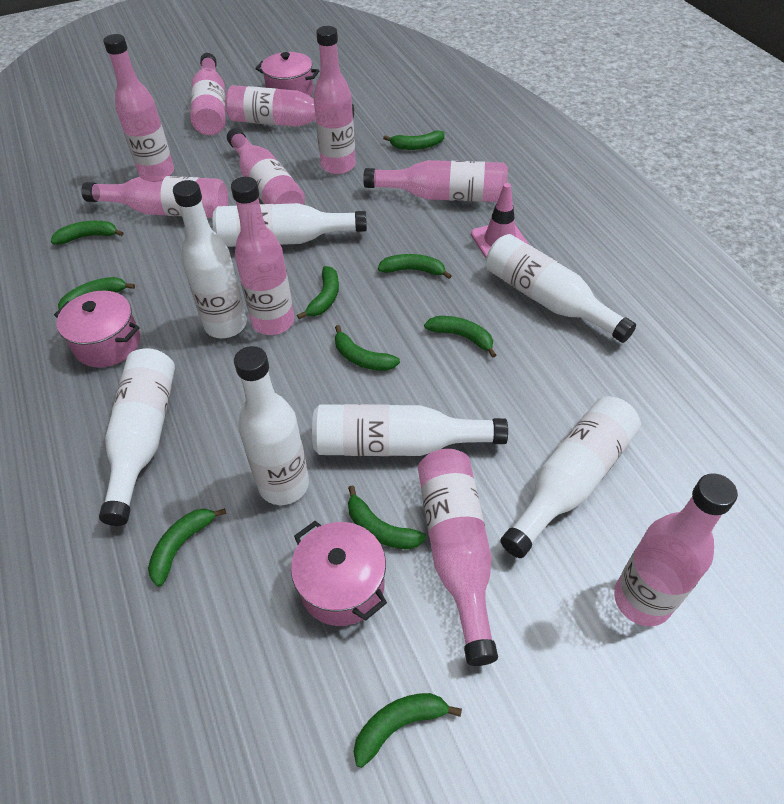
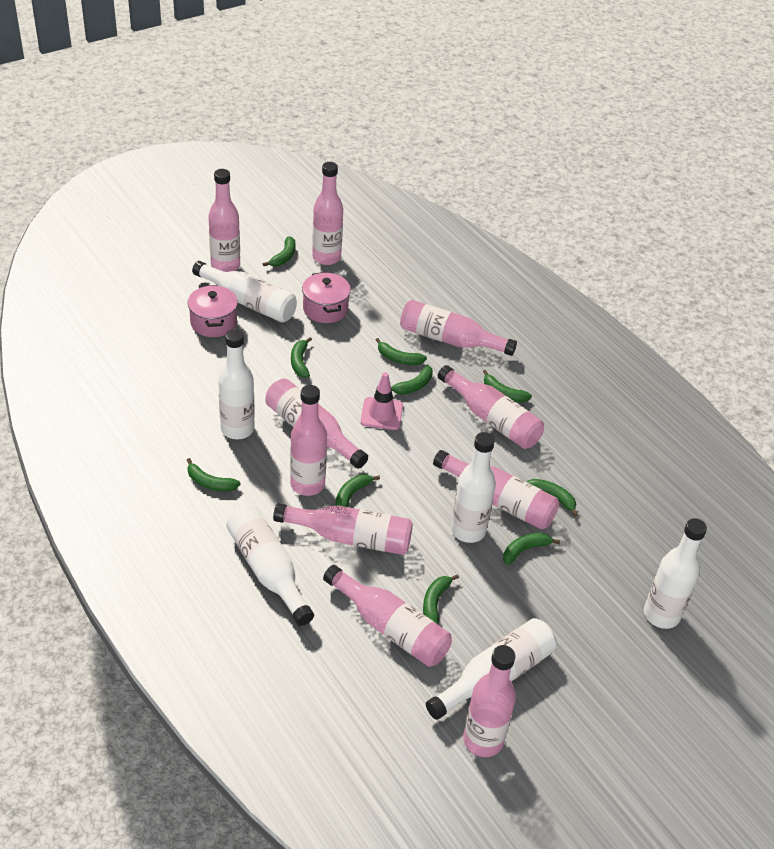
pink pot: 3 -> 2
white bottle: 7 -> 6

